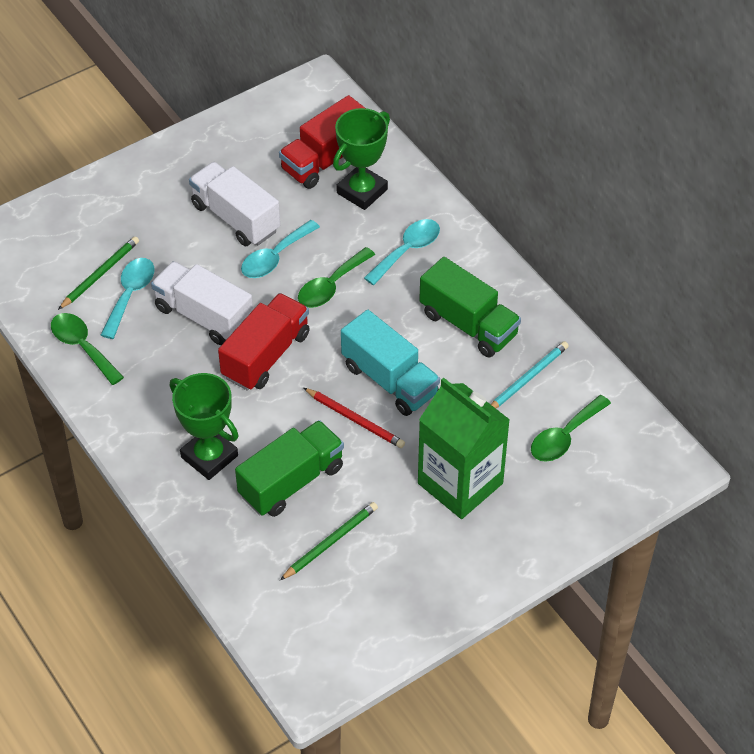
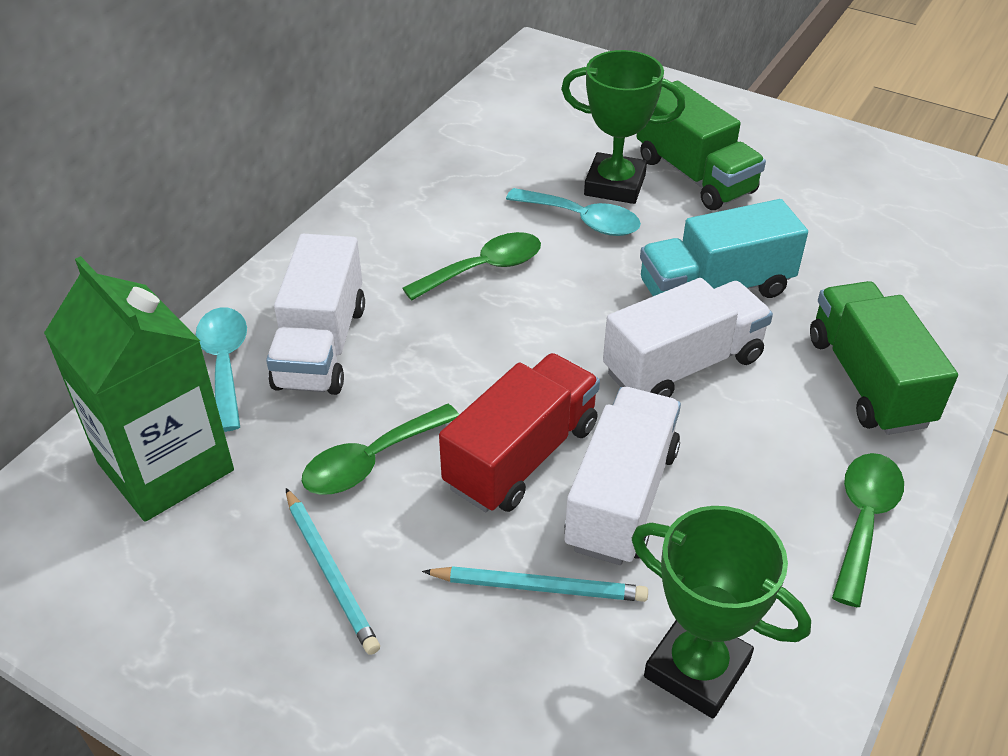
green pencil: 2 -> 0
red pencil: 1 -> 0
red truck: 2 -> 1
turquoise pencil: 1 -> 2
turquoise spoon: 3 -> 2
white truck: 2 -> 3

